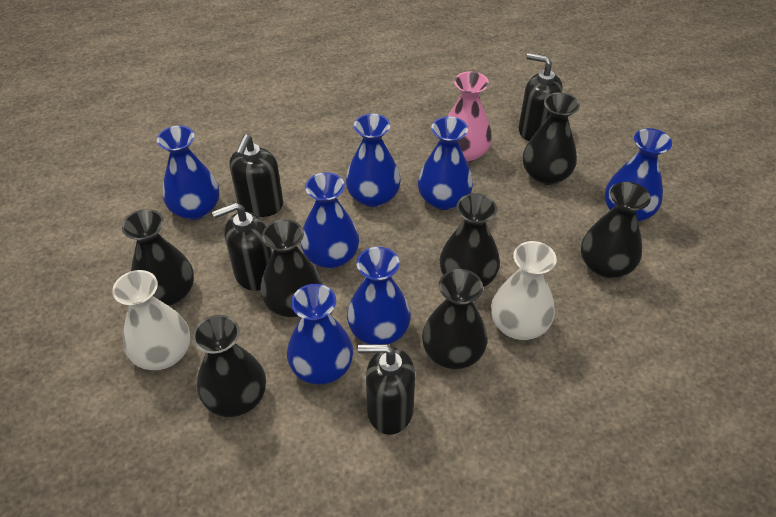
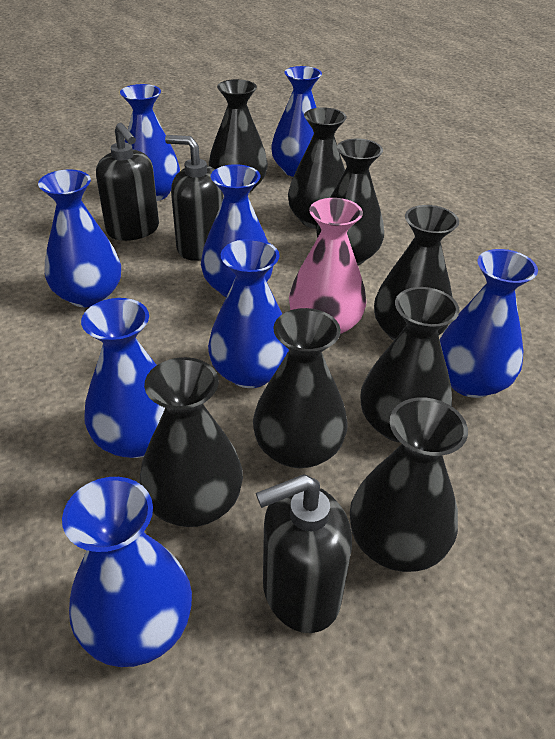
black soap dispenser: 4 -> 3
black vase: 7 -> 8
blue vase: 7 -> 8
white vase: 2 -> 0

